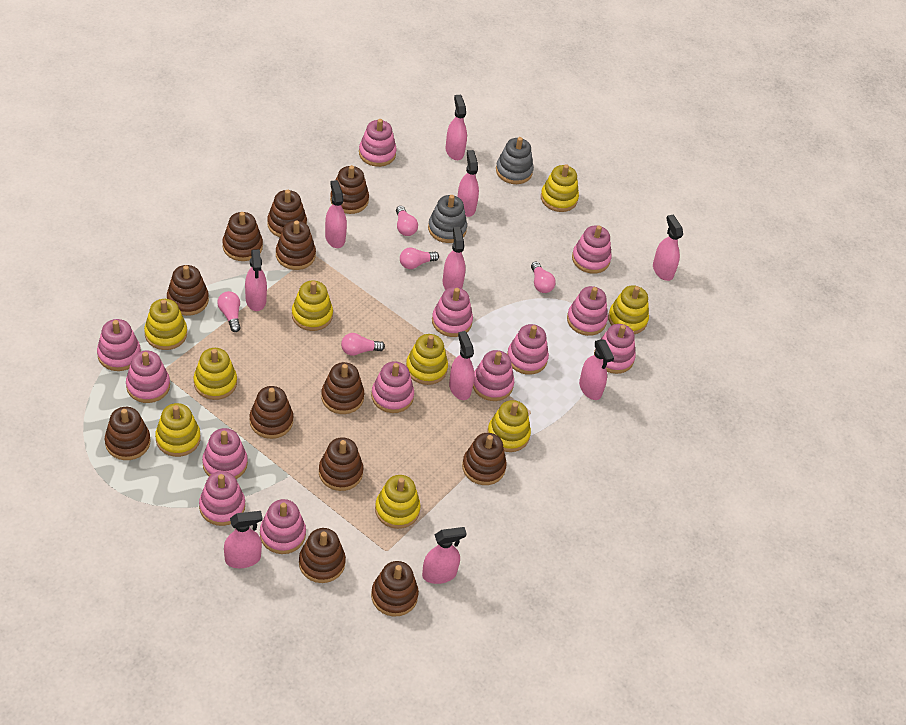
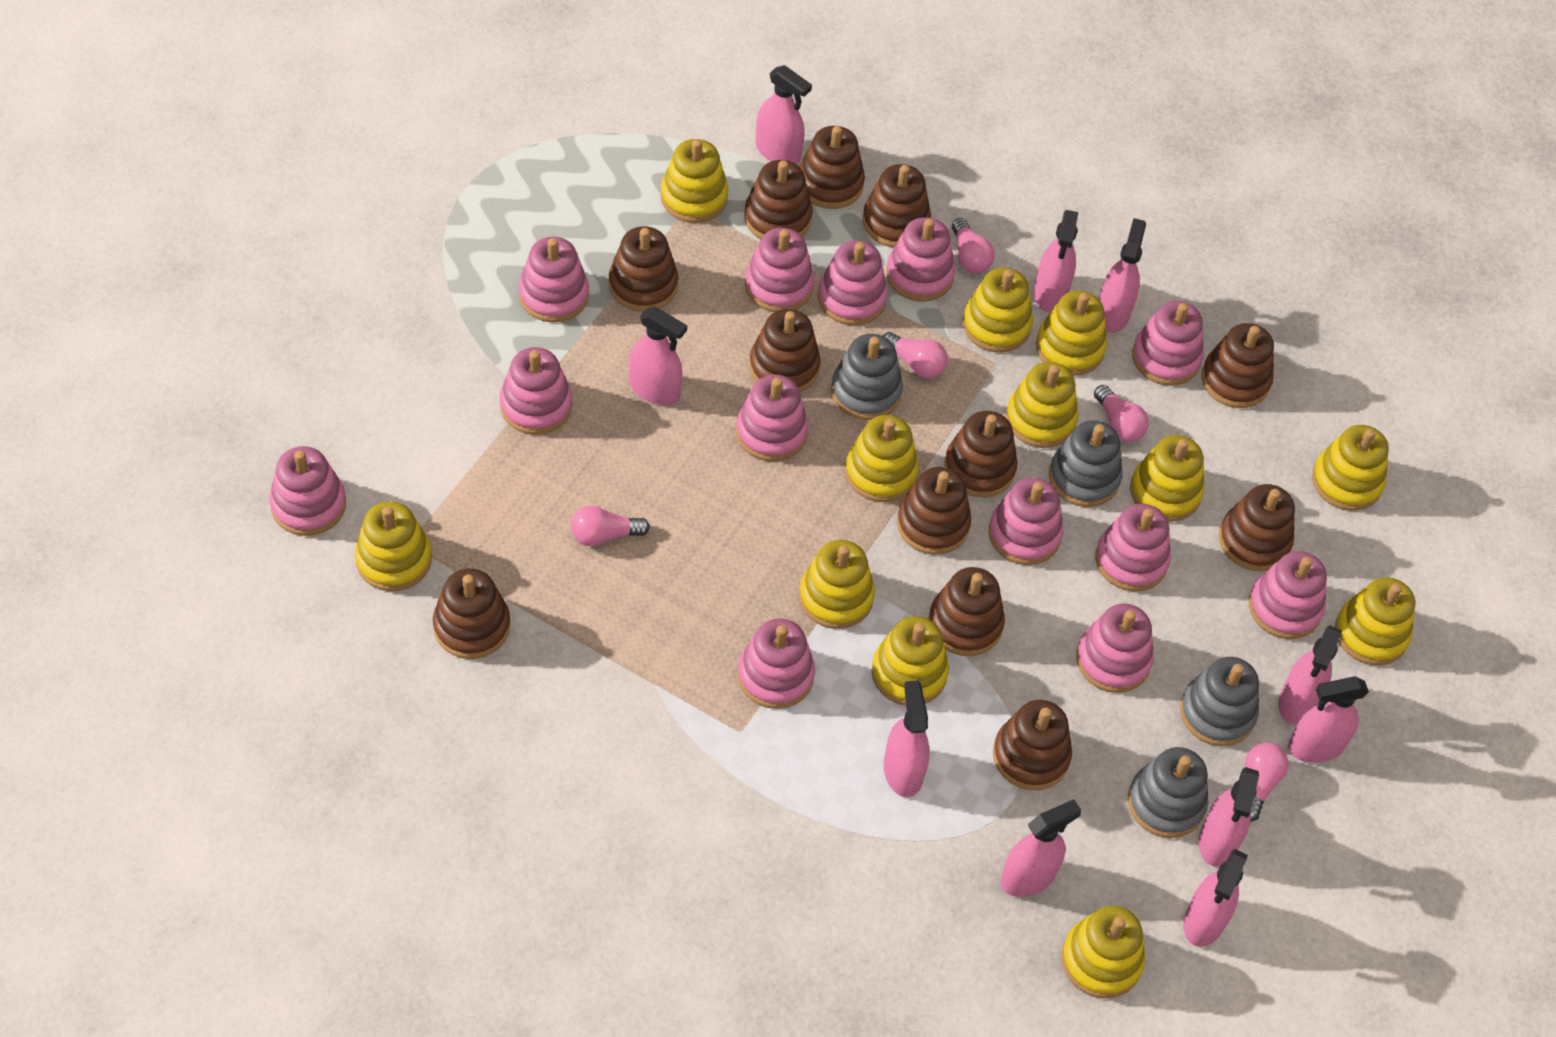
grey stacking toy: 2 -> 4
yellow stacking toy: 9 -> 12

